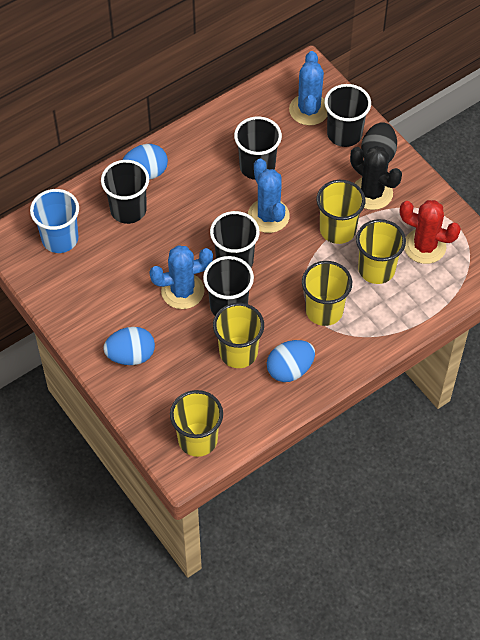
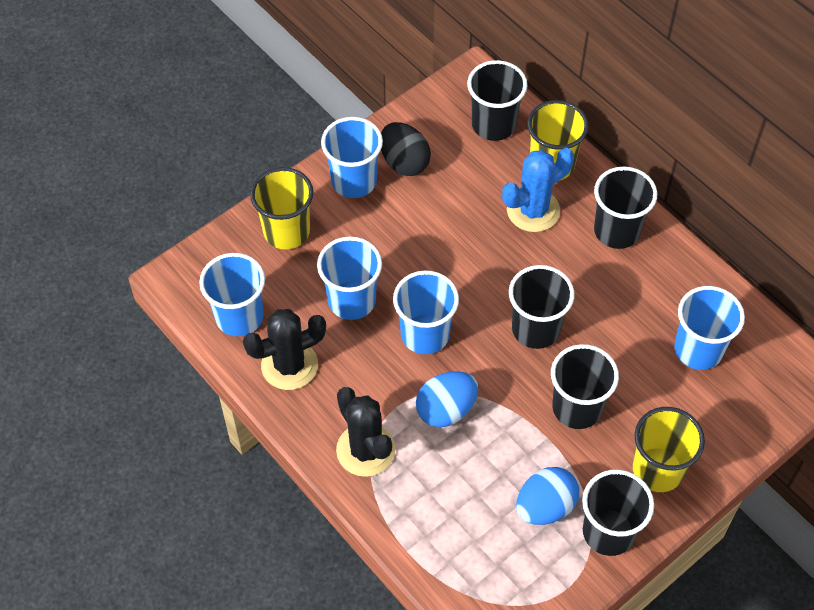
black cactus: 1 -> 2
blue cactus: 3 -> 1
blue cup: 1 -> 5
blue egg: 3 -> 2
red cactus: 1 -> 0
yellow cup: 5 -> 3

